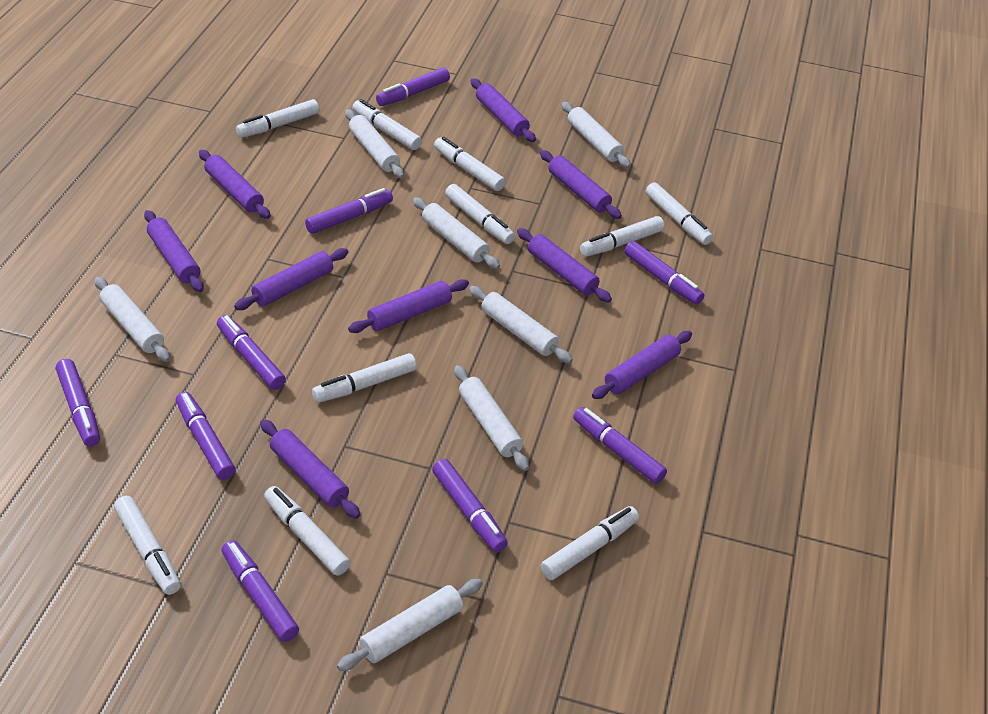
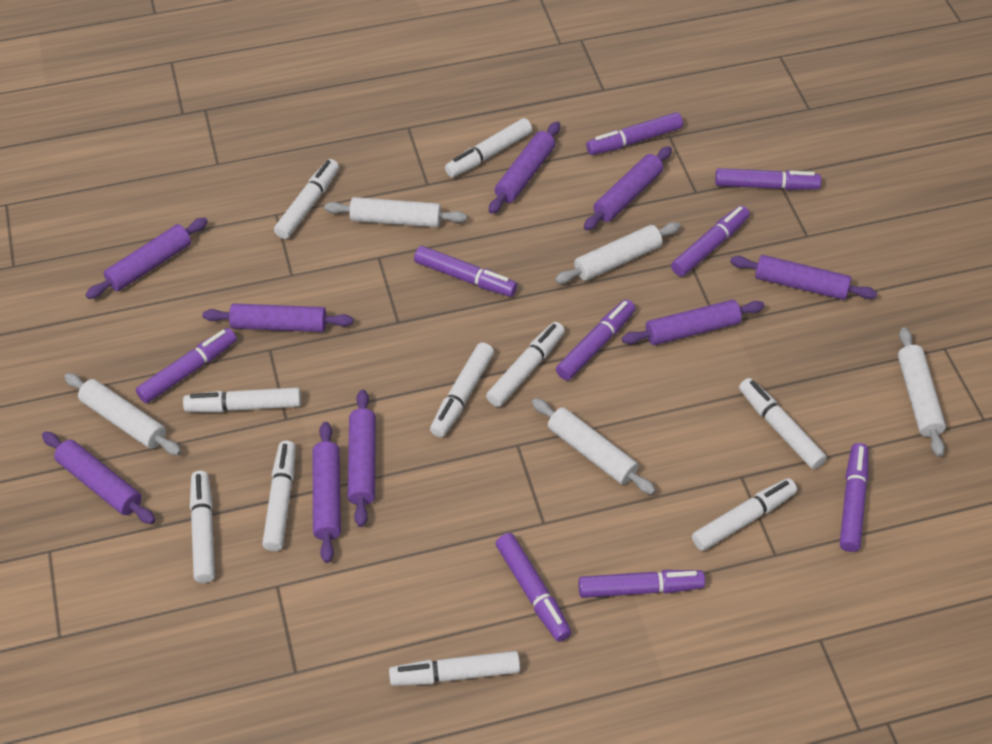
white rolling pin: 7 -> 5

